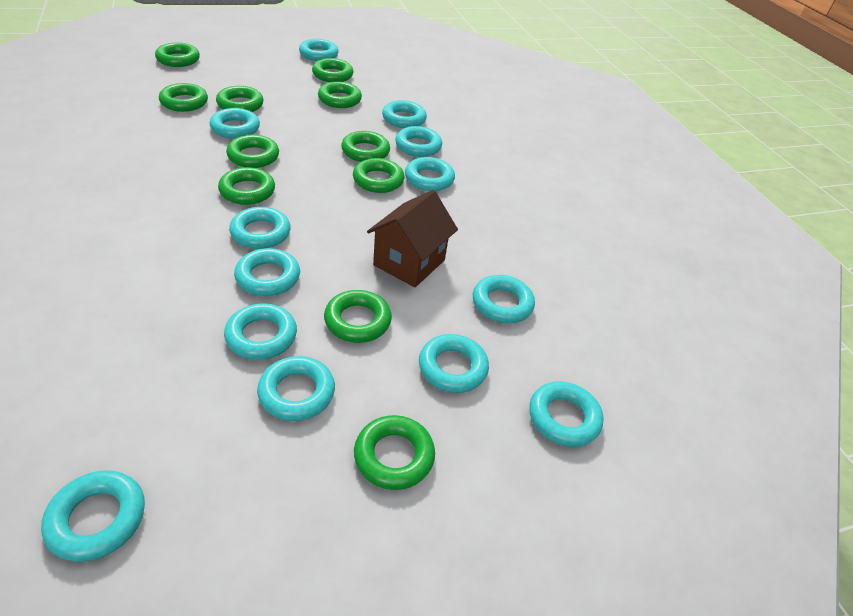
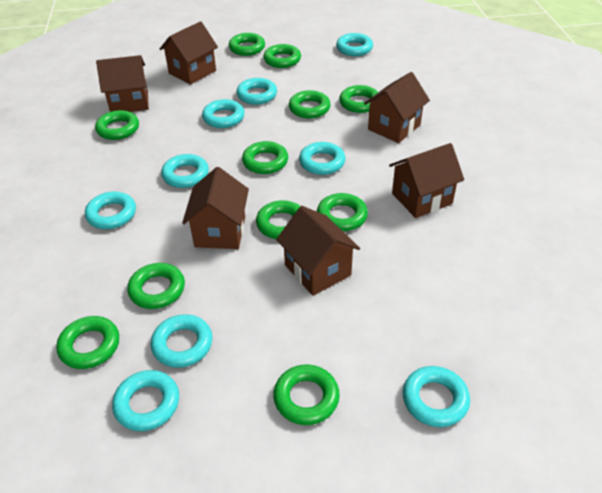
brown house: 1 -> 6
turquoise ring: 13 -> 9

